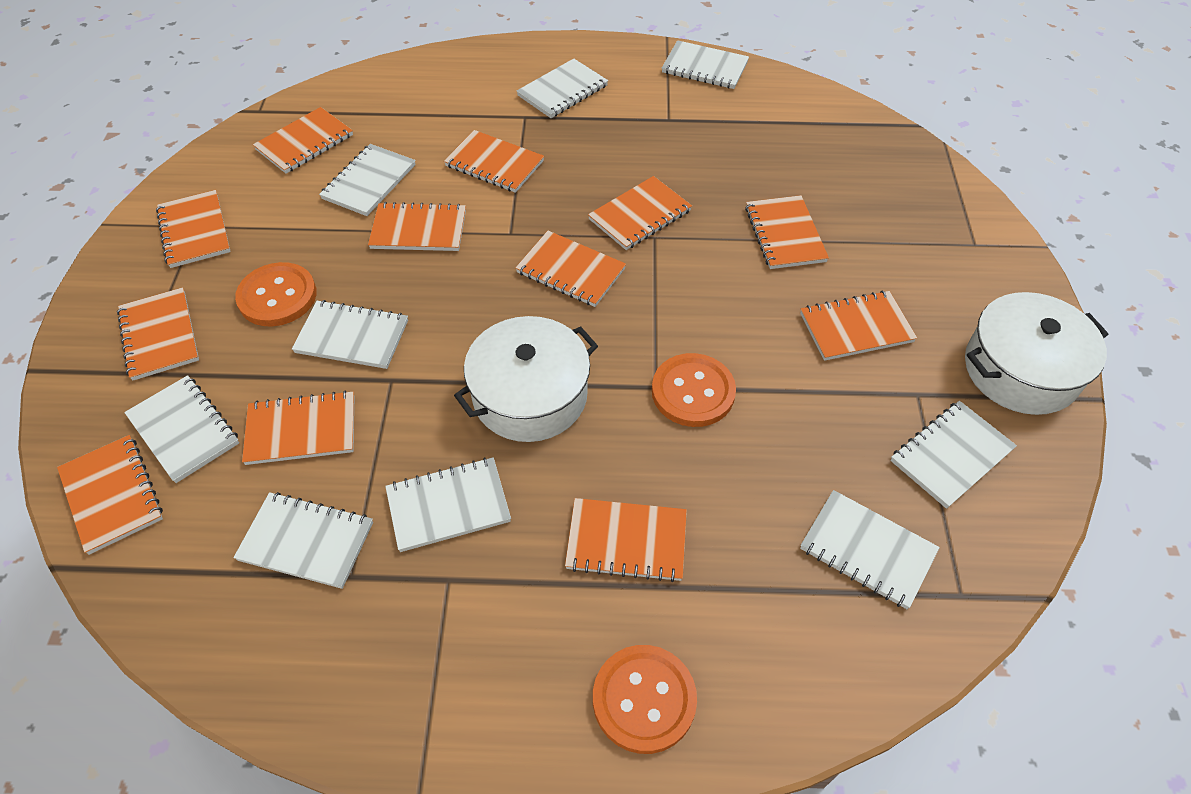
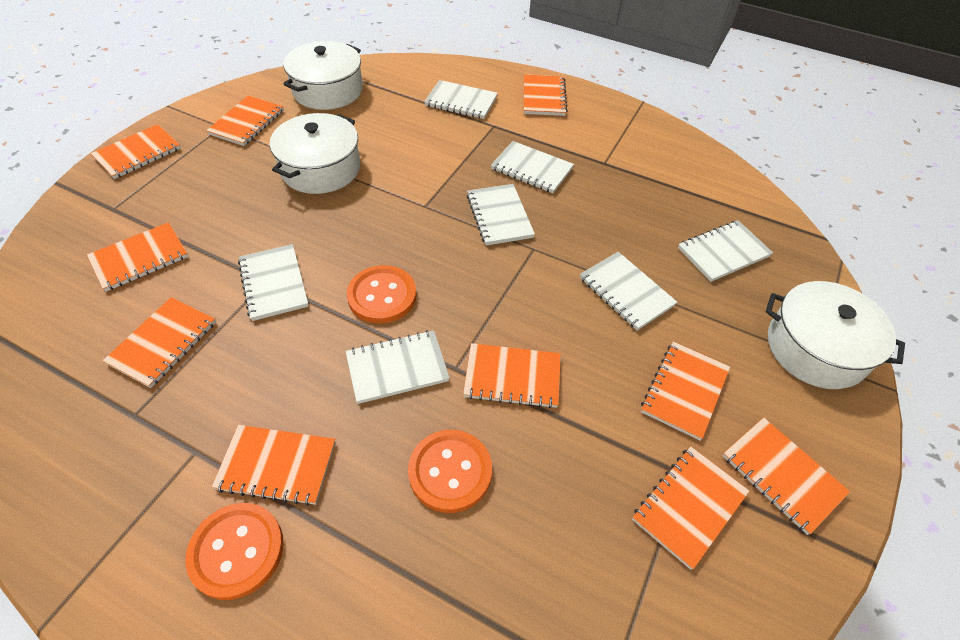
orange notebook: 12 -> 10
white notebook: 9 -> 7
white pot: 2 -> 3

